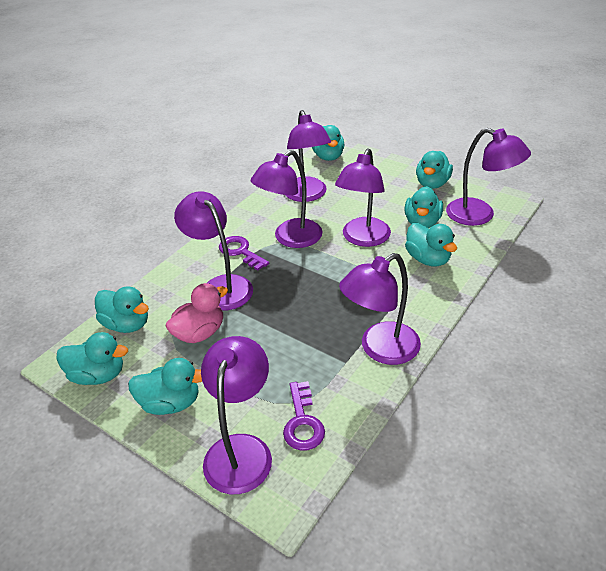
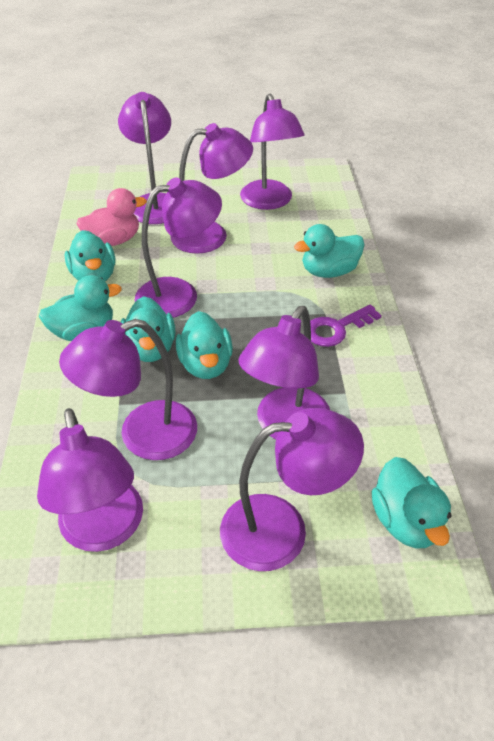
purple key: 2 -> 1
purple lamp: 7 -> 8
turquoise duck: 7 -> 6

